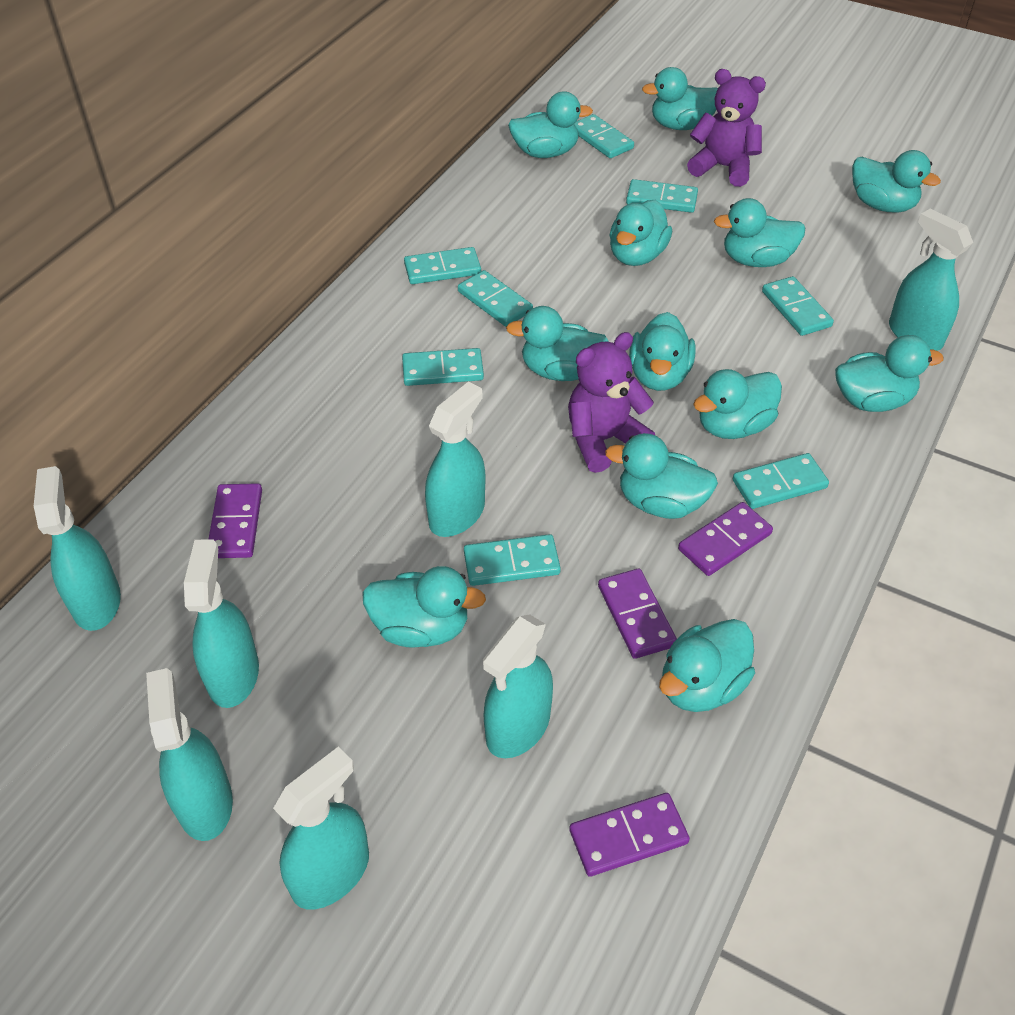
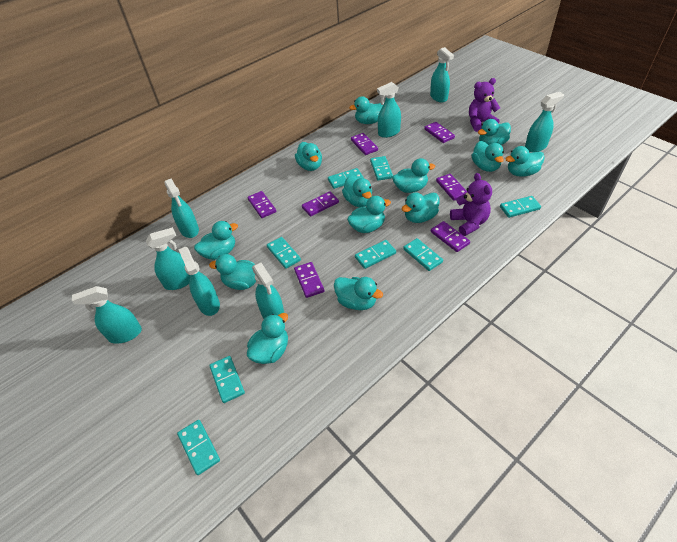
purple domino: 4 -> 7
turquoise duck: 12 -> 13
turquoise spray bottle: 7 -> 8

